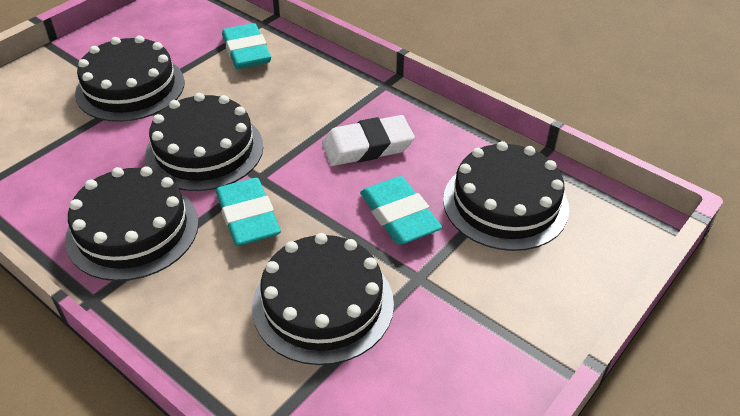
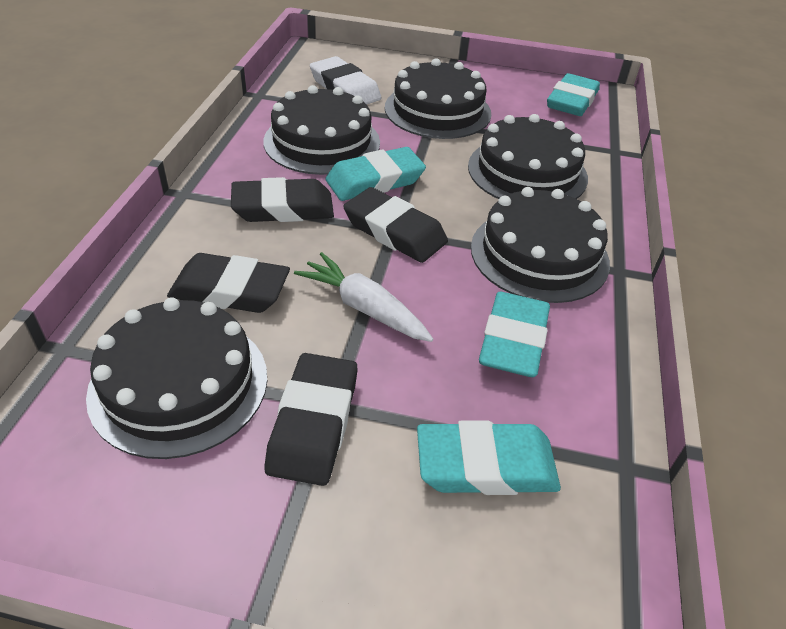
black eraser: 0 -> 4
turquoise eraser: 3 -> 4
white carrot: 0 -> 1

